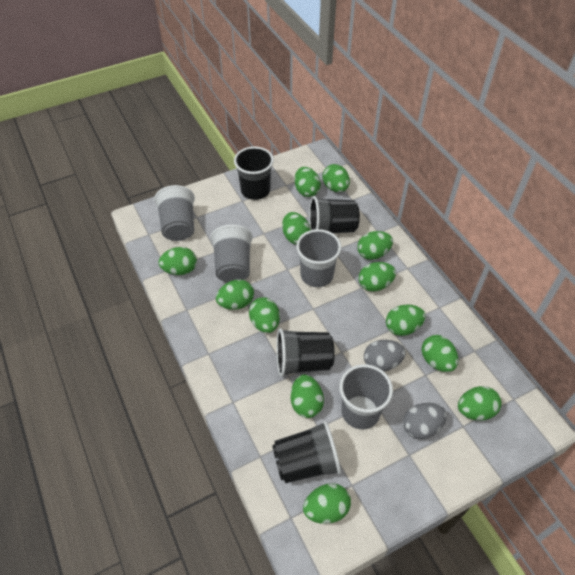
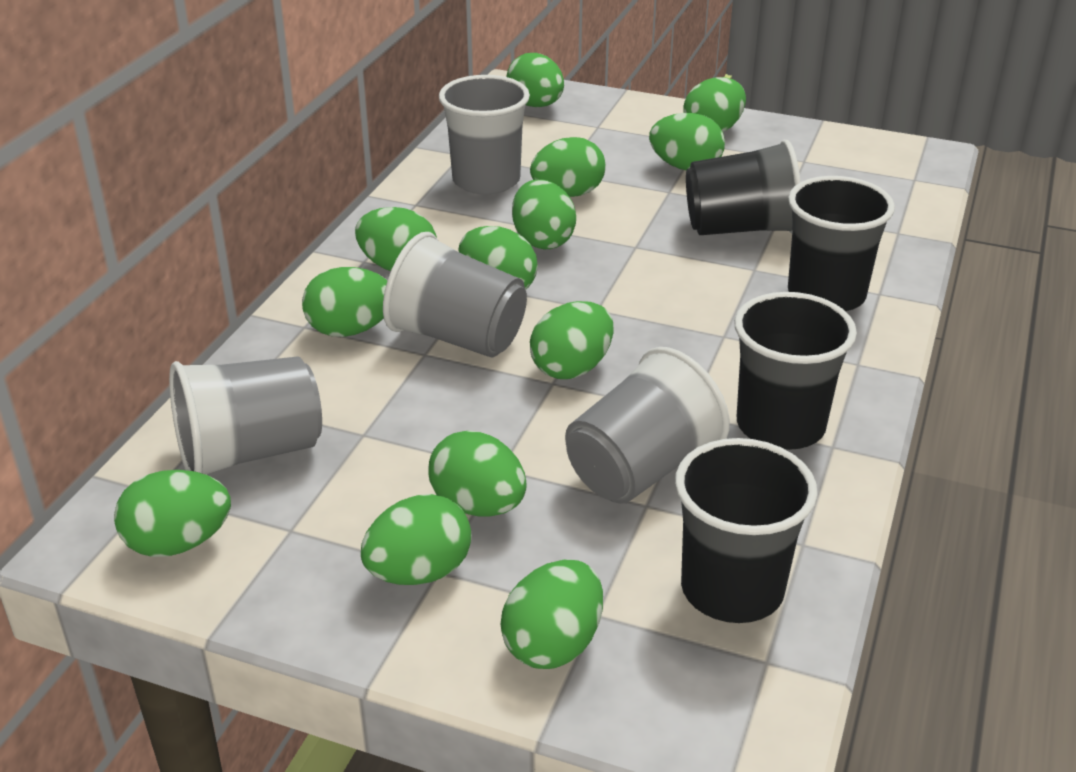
grey egg: 2 -> 0

